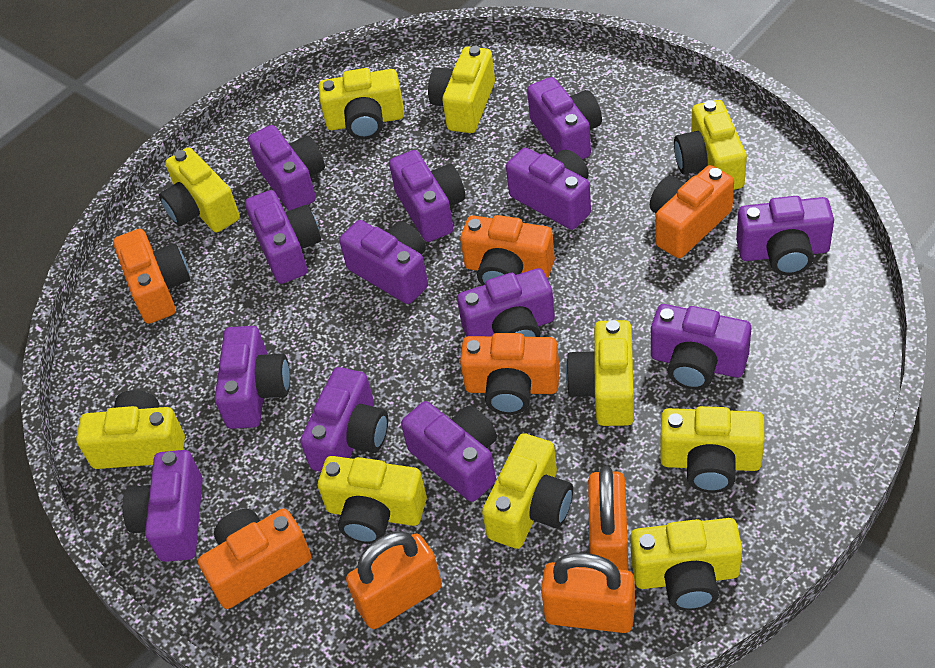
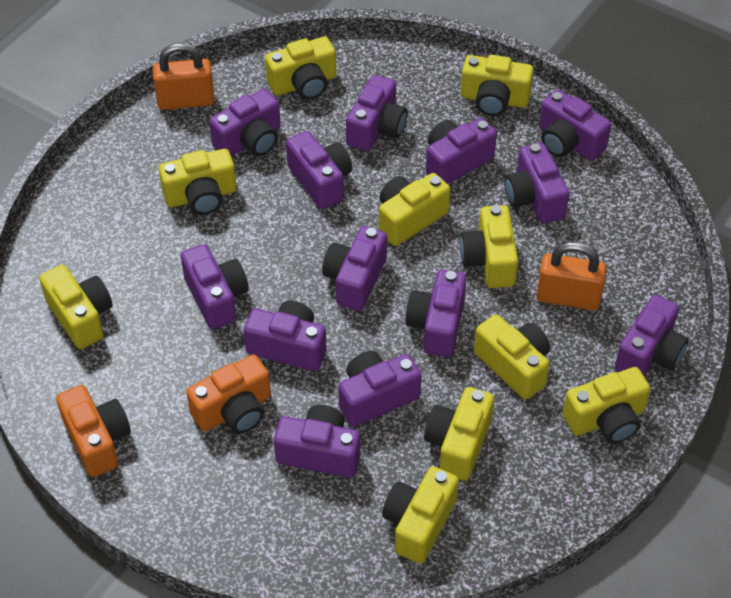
orange camera: 5 -> 2
orange padlock: 3 -> 2

